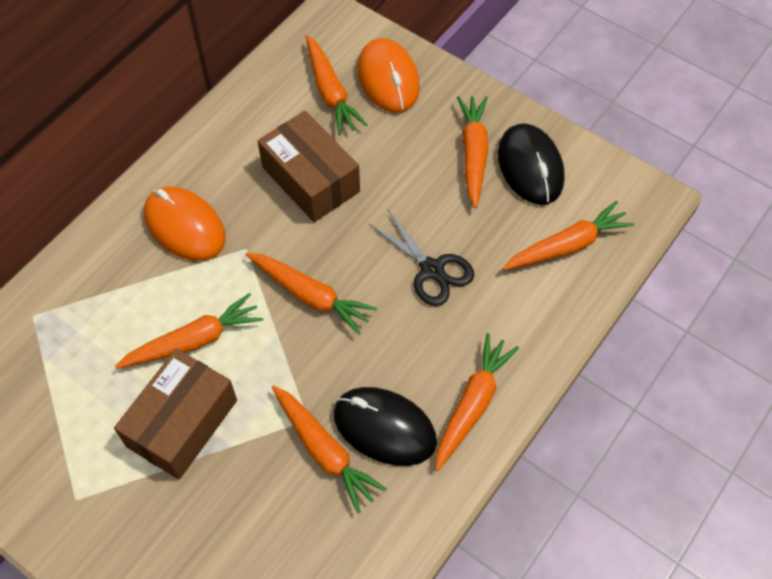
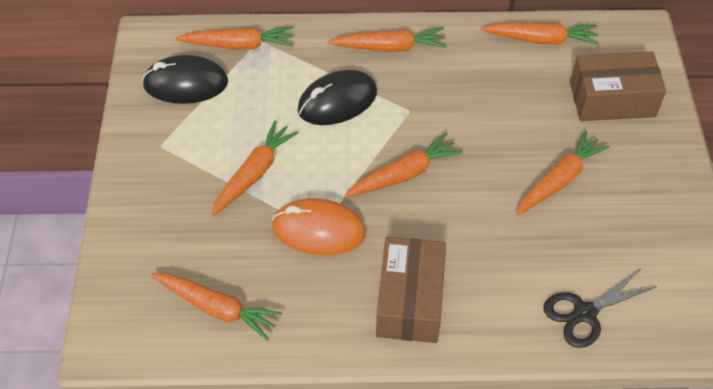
orange mouse: 2 -> 1

